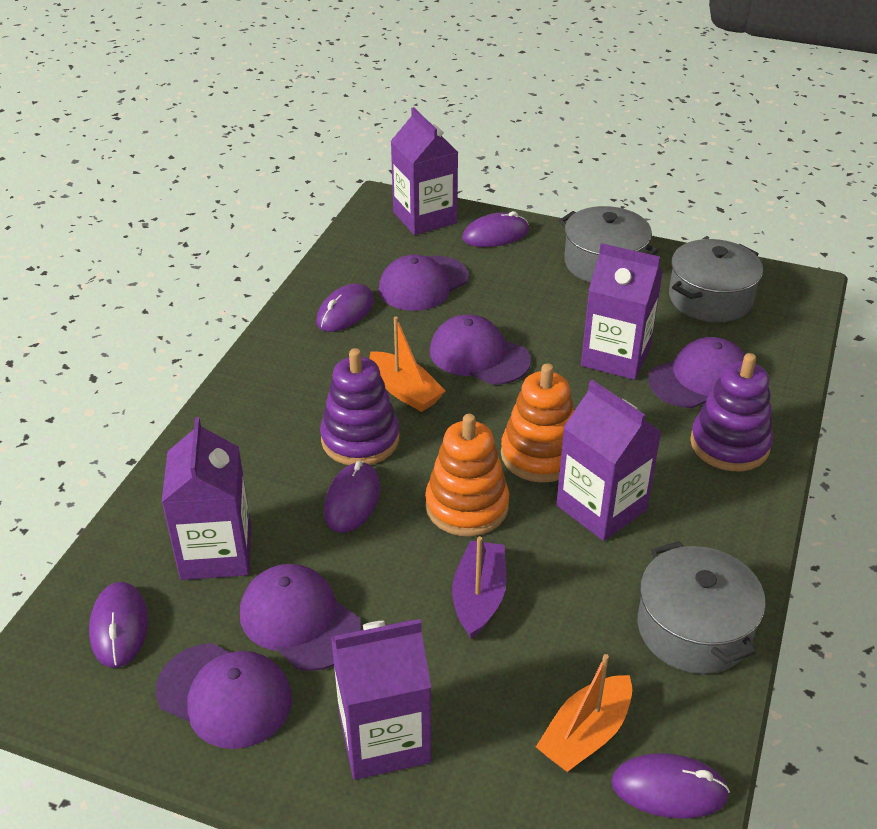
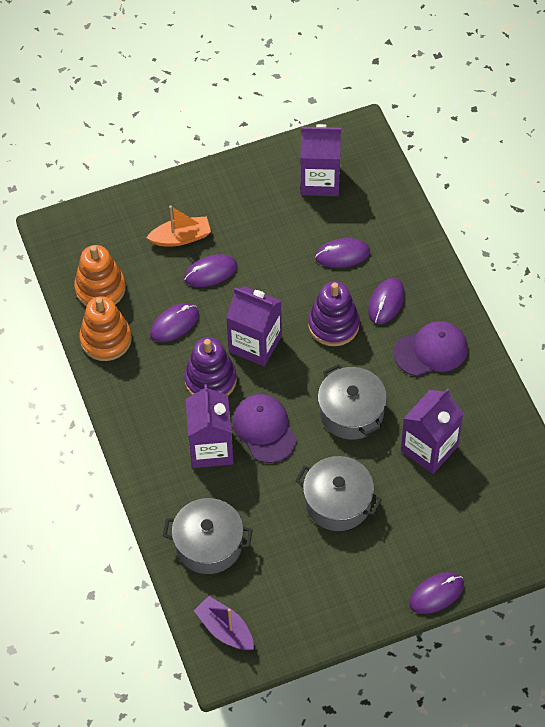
orange boat: 2 -> 1
purple cap: 5 -> 2
purple carton: 5 -> 4

